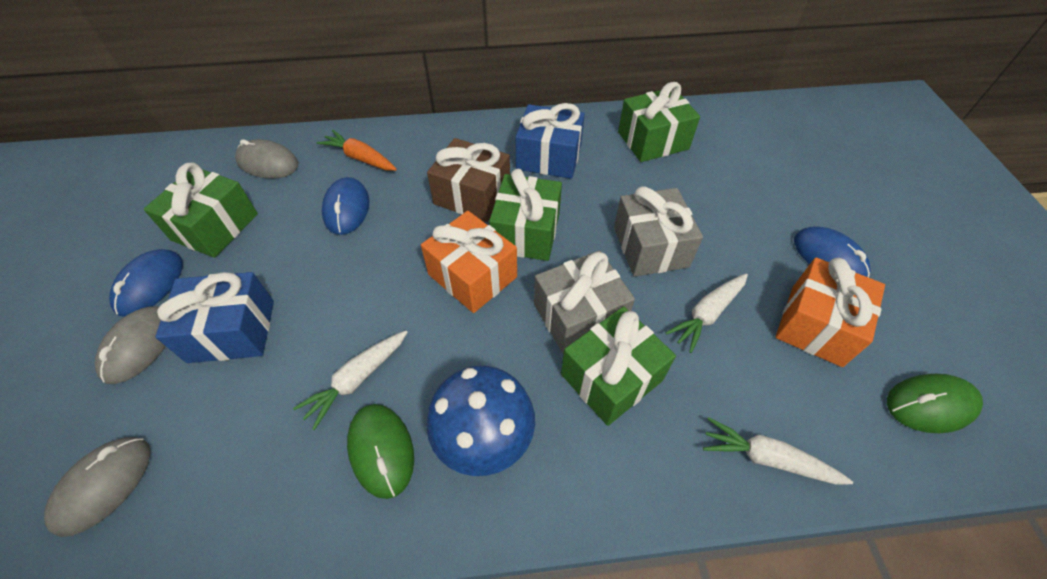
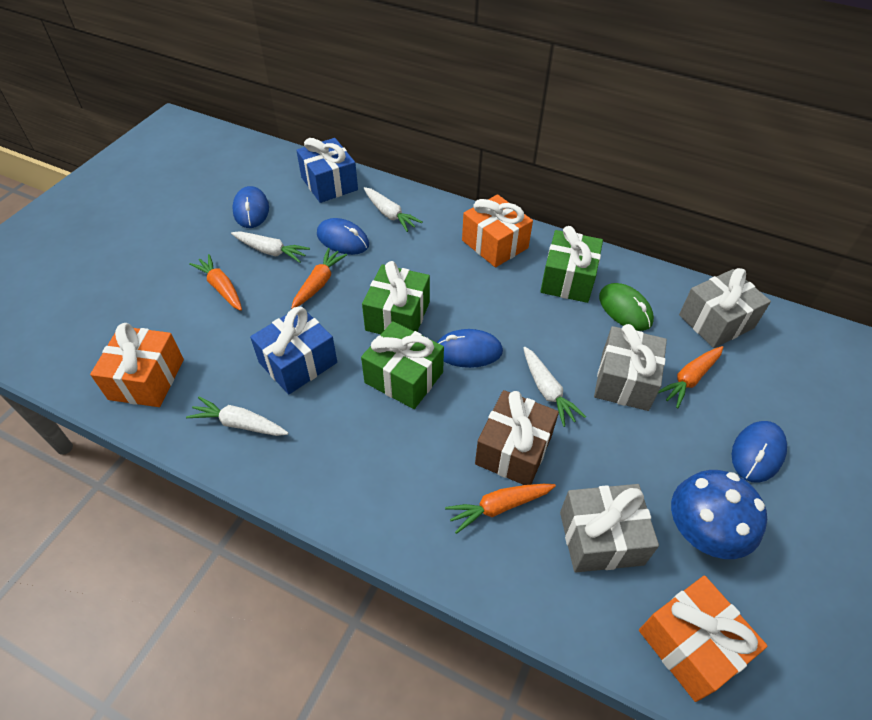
blue mouse: 3 -> 4
green gift: 4 -> 3
green mouse: 2 -> 1
grey gift: 2 -> 3
grey mouse: 3 -> 0
orange carrot: 1 -> 4
orange gift: 2 -> 3
white carrot: 3 -> 4

